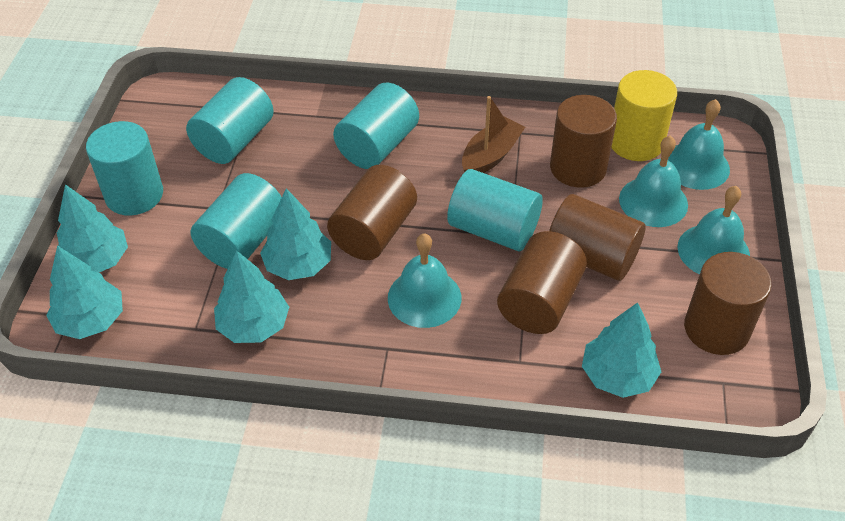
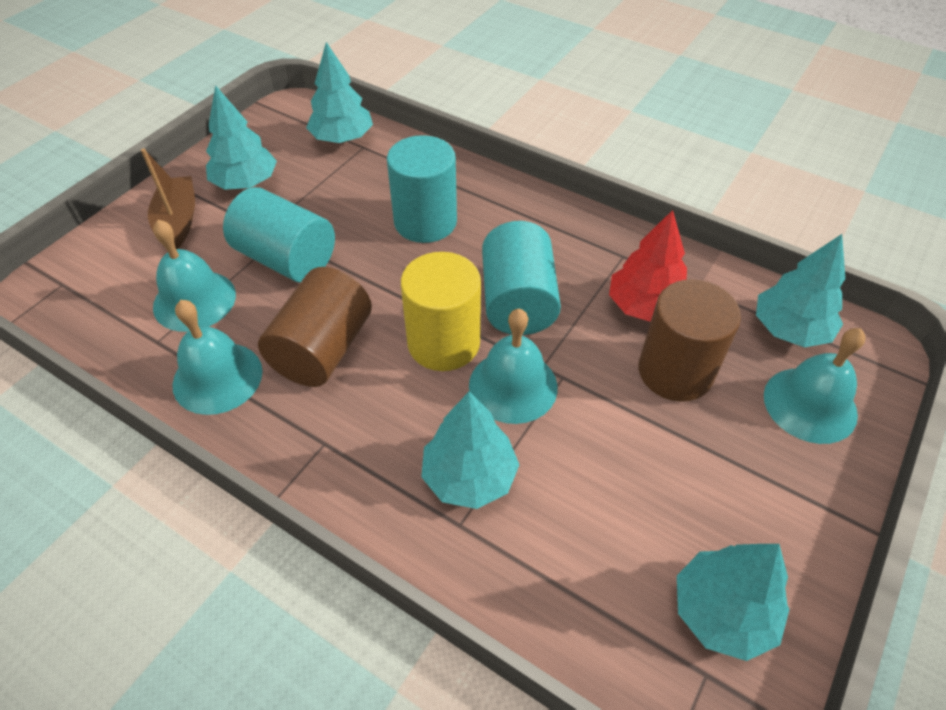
brown cylinder: 5 -> 2
red tree: 0 -> 1
turquoise cylinder: 5 -> 3

